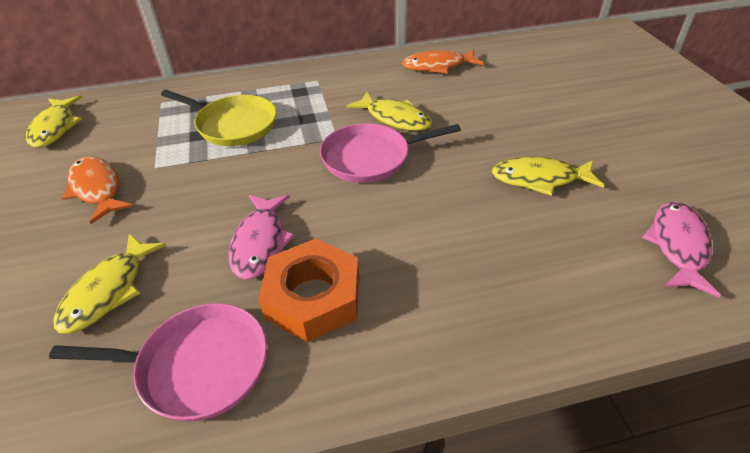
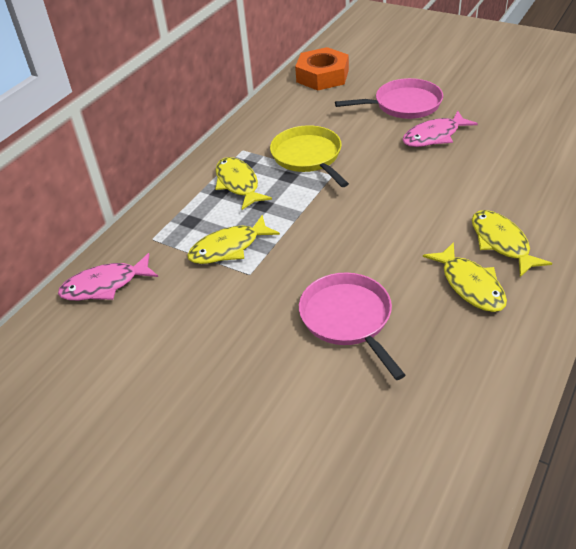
orange fish: 2 -> 0

